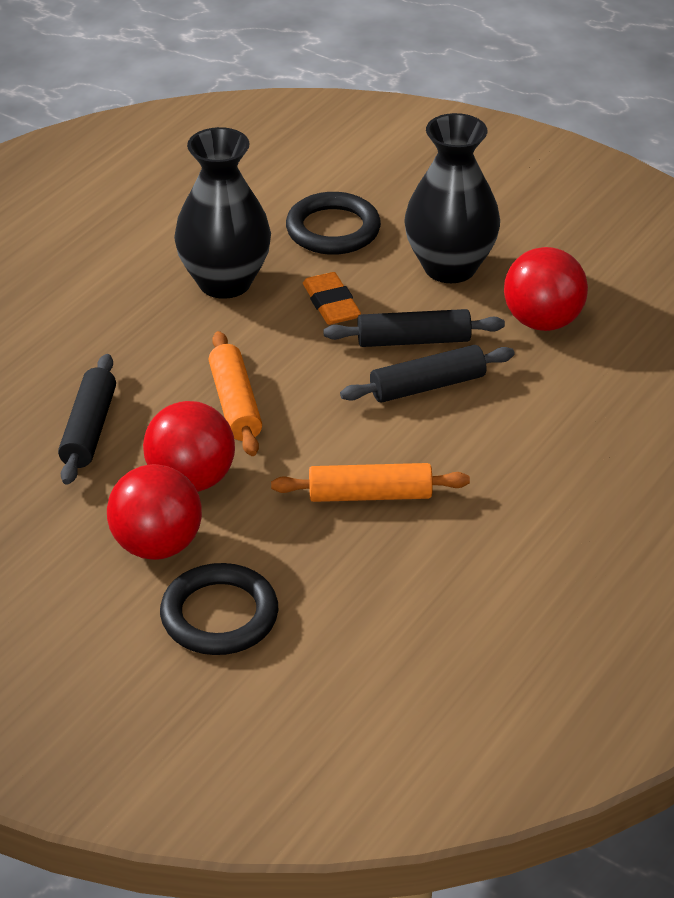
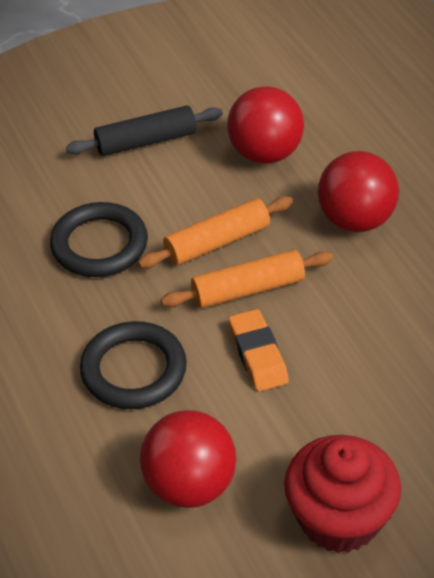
black rolling pin: 3 -> 1
black vase: 2 -> 0
red cupcake: 0 -> 1

